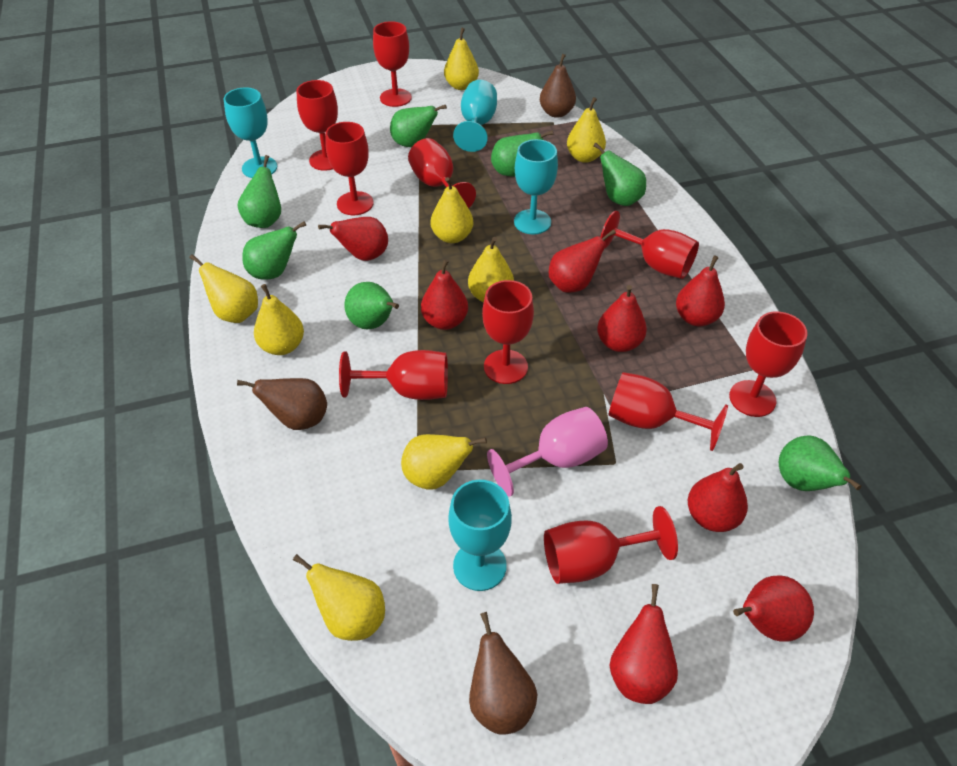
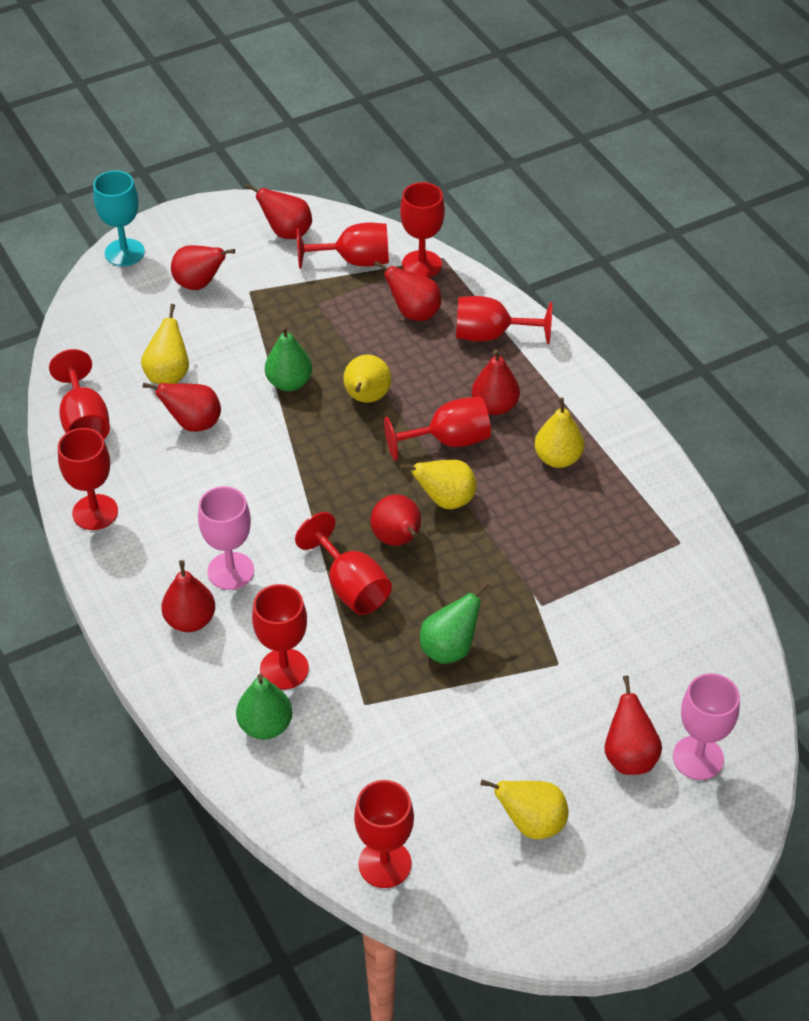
brown pear: 3 -> 0
green pear: 7 -> 3
pink goblet: 1 -> 2
red goblet: 10 -> 9
turquoise goblet: 4 -> 1
yellow pear: 8 -> 5

